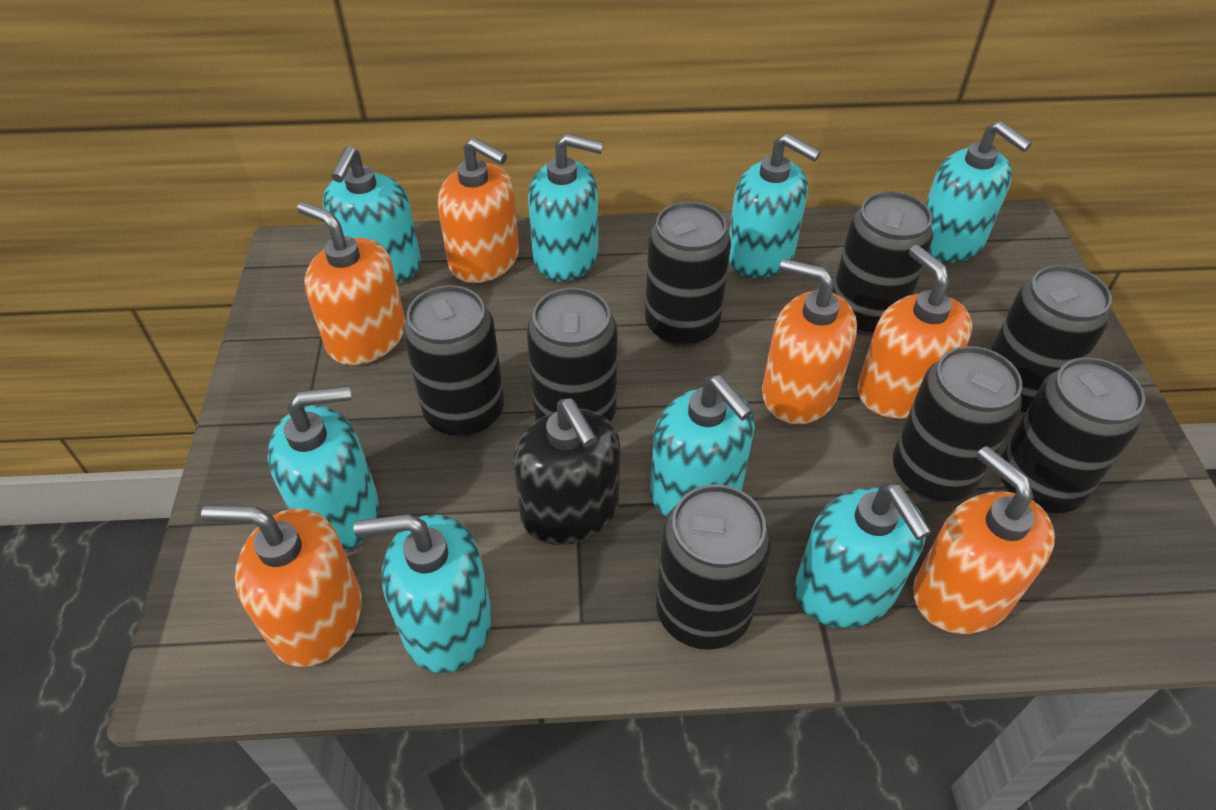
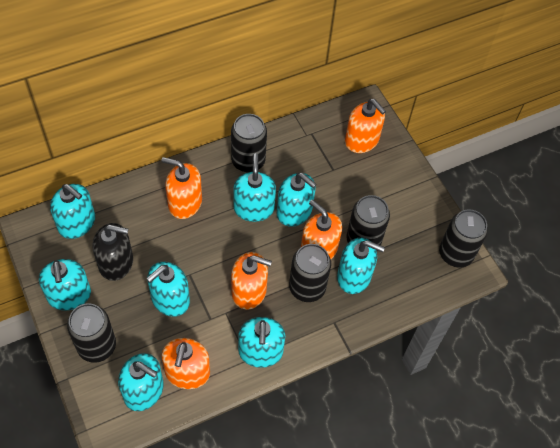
black can: 8 -> 5
orange soap dispenser: 6 -> 5

